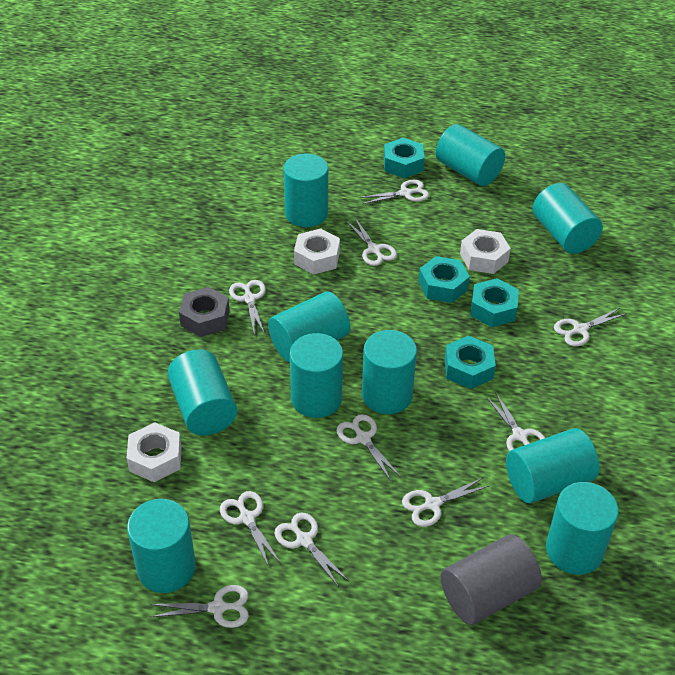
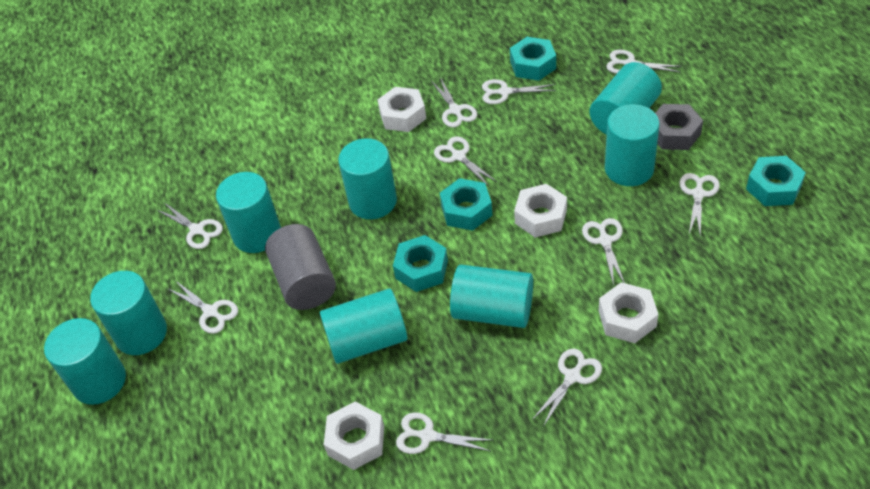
turquoise cylinder: 10 -> 8
white nut: 3 -> 4

